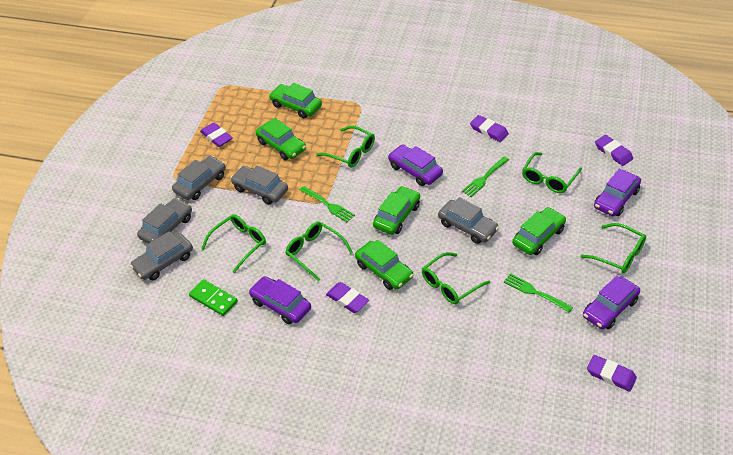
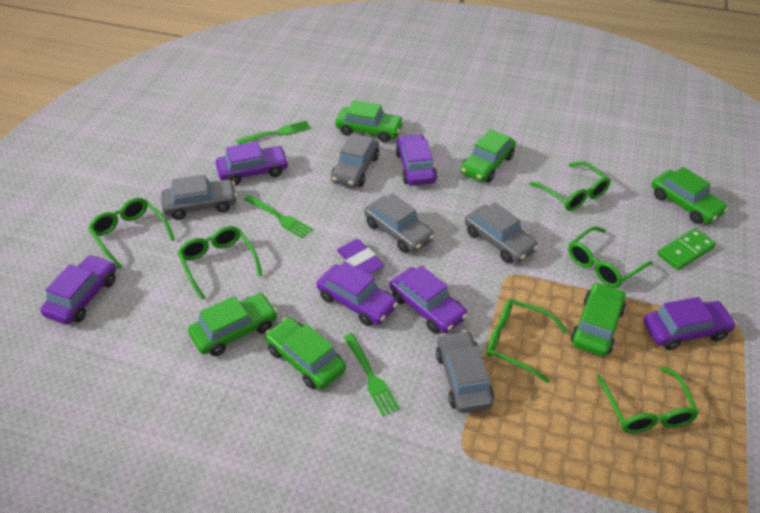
green car: 5 -> 6
purple car: 4 -> 6
purple eraser: 5 -> 1

